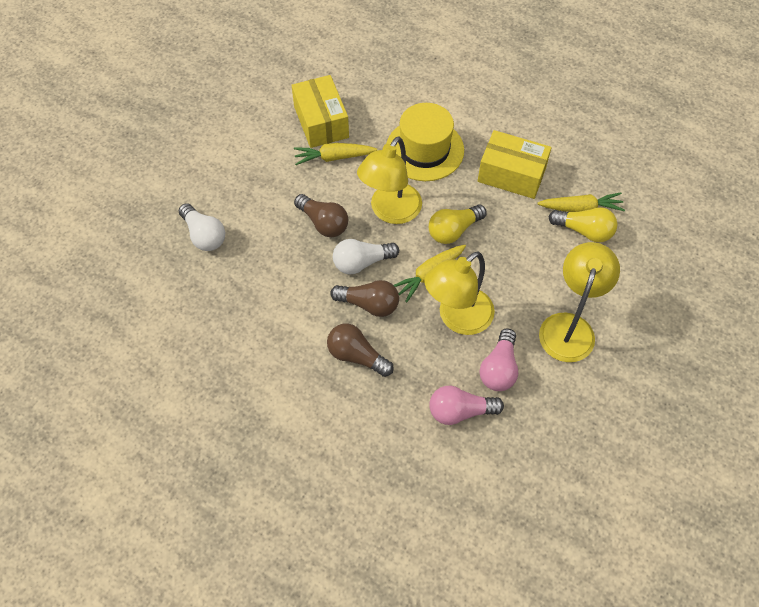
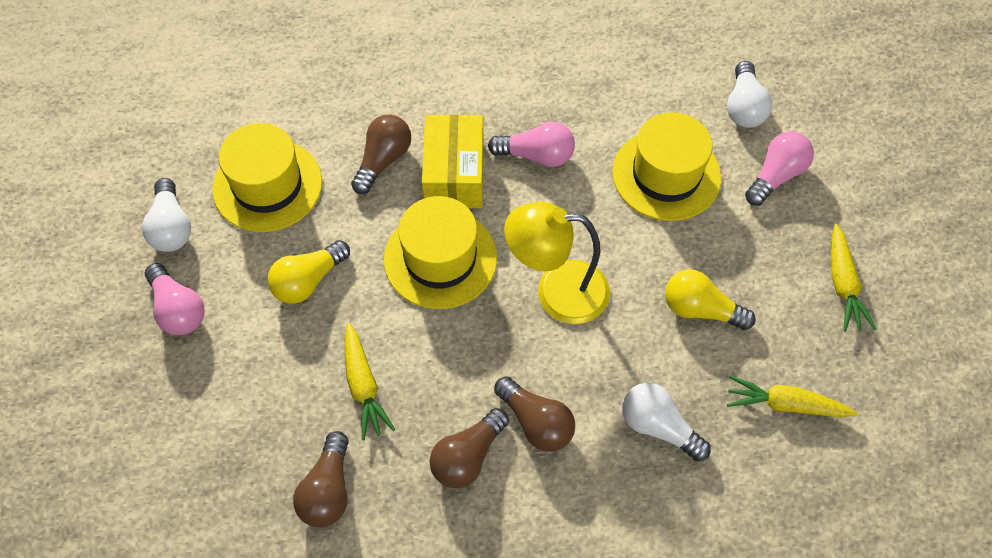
brown light bulb: 3 -> 4
pink light bulb: 2 -> 3
white light bulb: 2 -> 3
yellow box: 2 -> 1
yellow hat: 1 -> 3
yellow lamp: 3 -> 1

